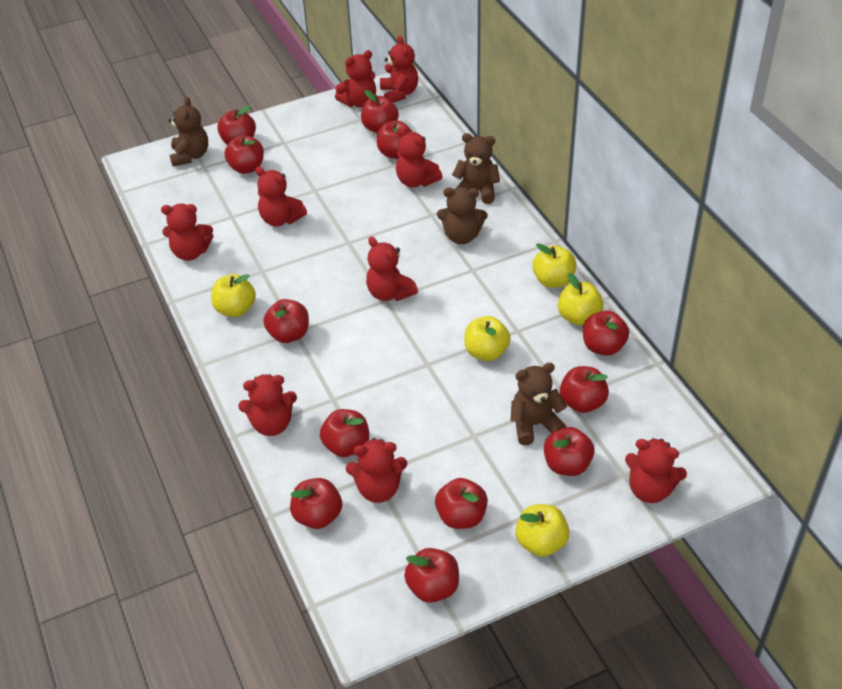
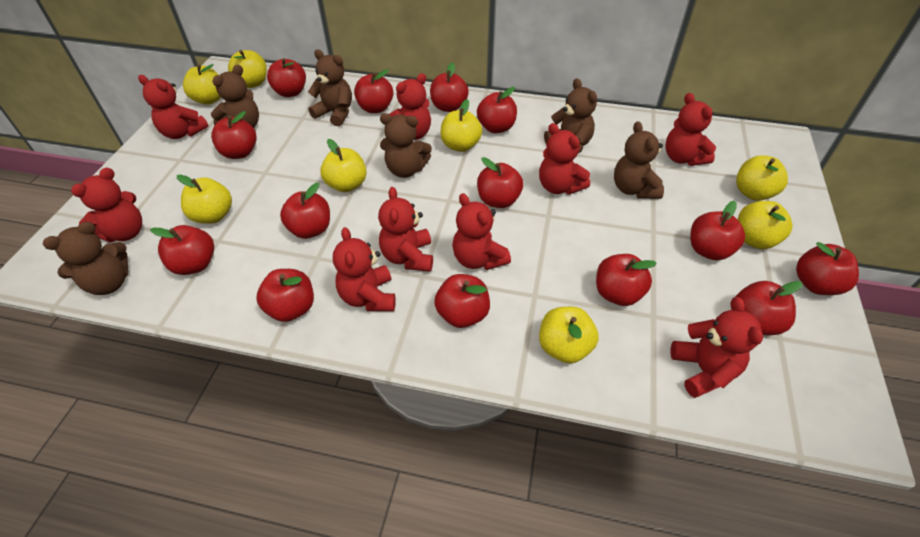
brown teddy bear: 4 -> 6
red apple: 12 -> 14
yellow apple: 5 -> 8

